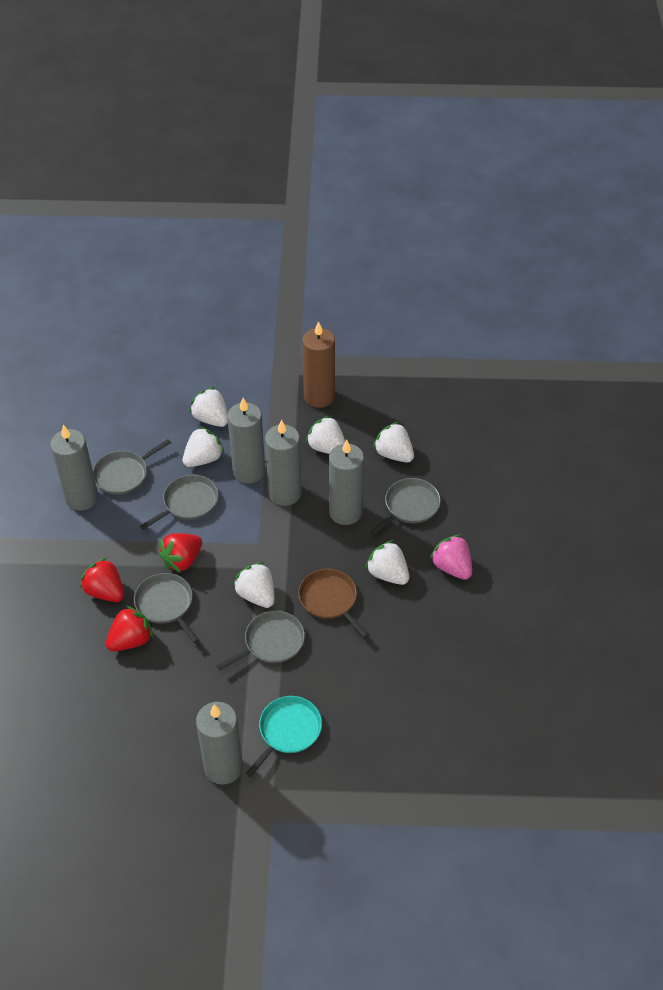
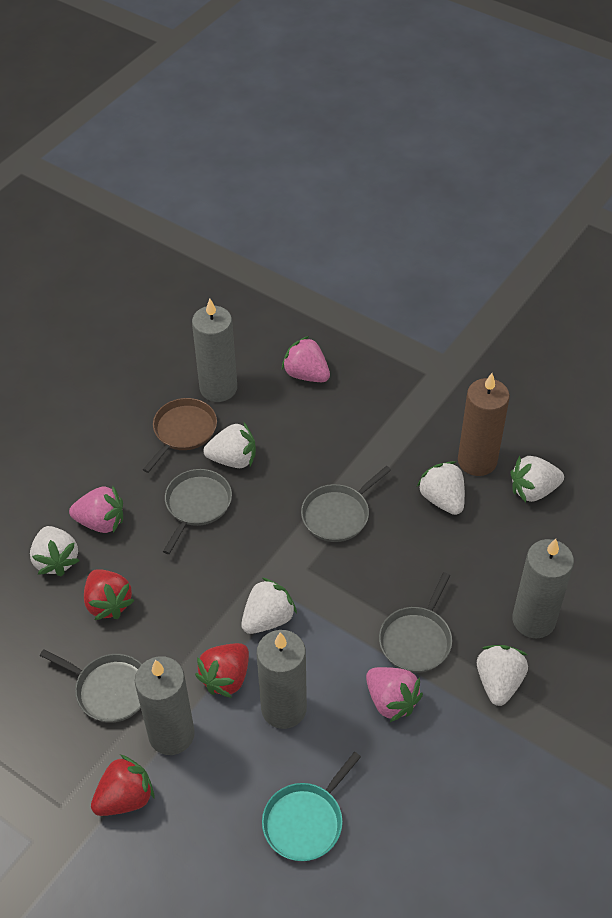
grey candle: 5 -> 4
grey pan: 5 -> 4
pink strawberry: 1 -> 3

